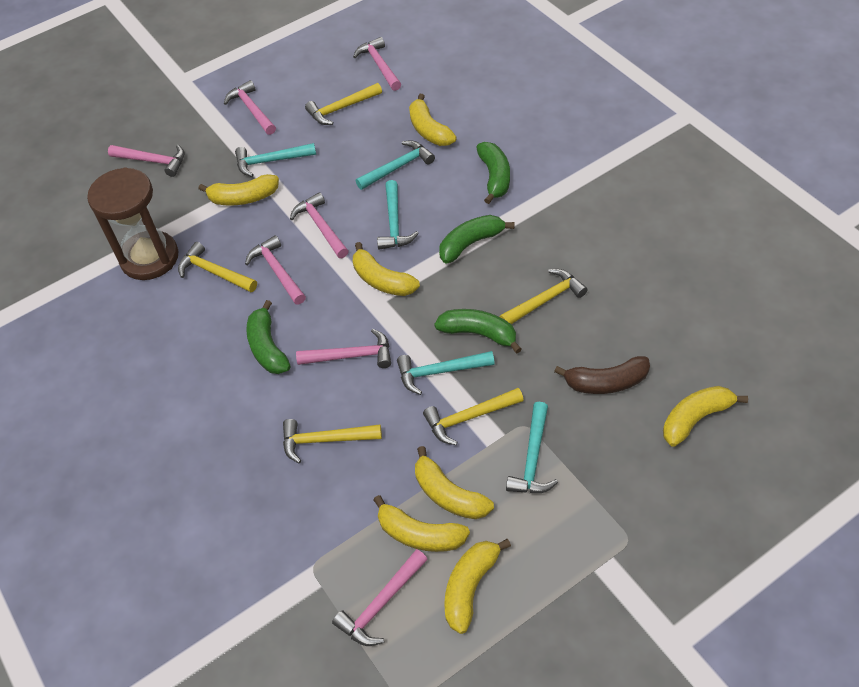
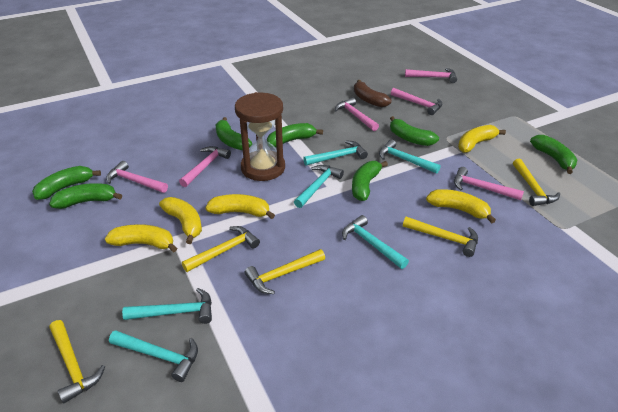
green banana: 4 -> 7
pink hammer: 7 -> 6
turquoise hammer: 5 -> 6
yellow banana: 7 -> 5

